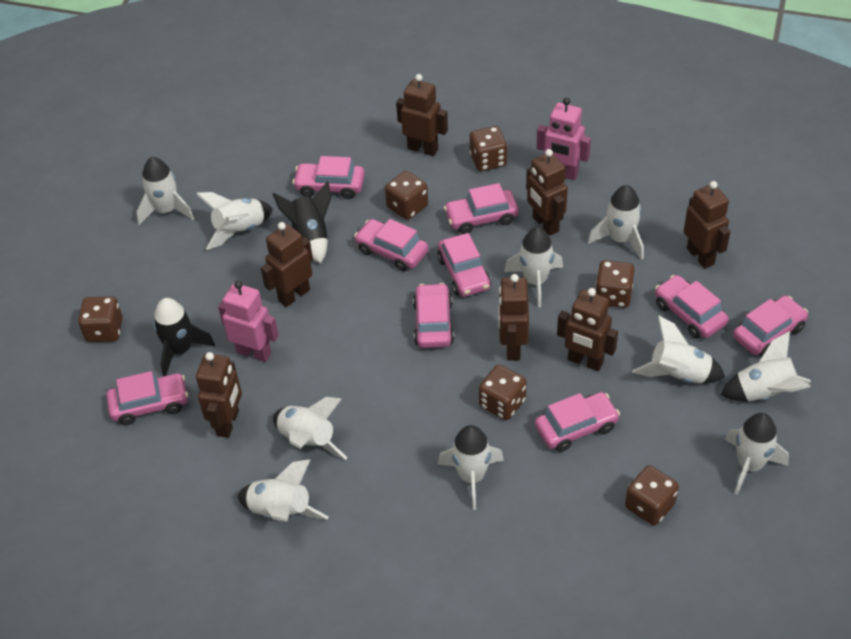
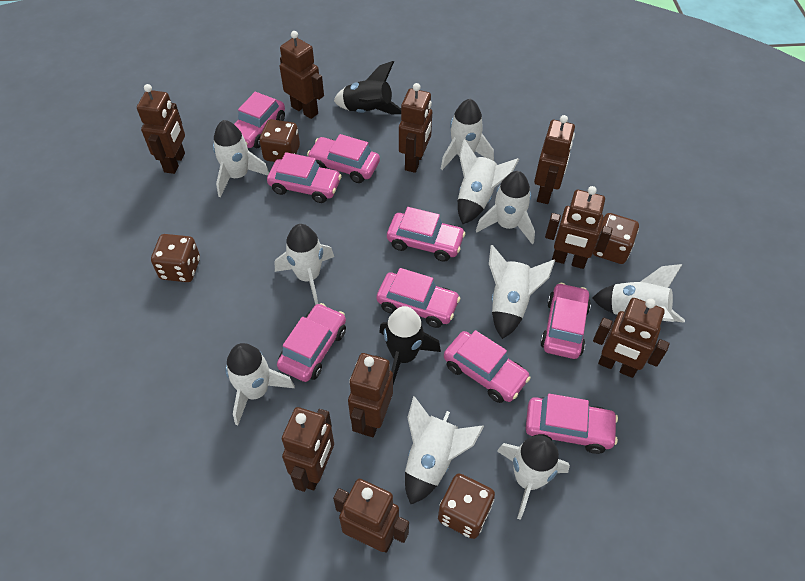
brown dice: 6 -> 4
brown robot: 7 -> 9
pink robot: 2 -> 0

